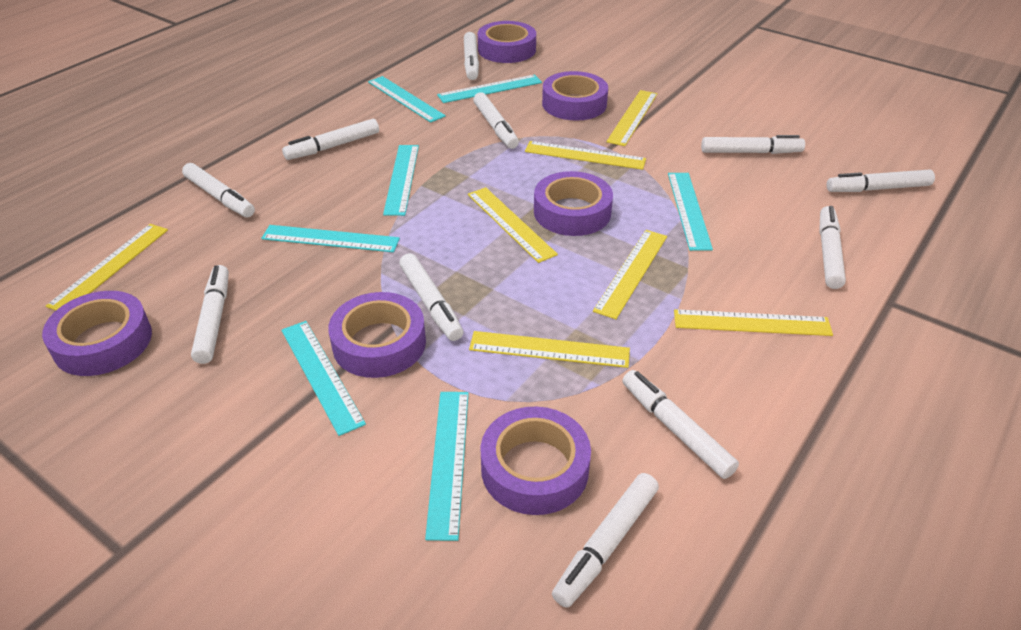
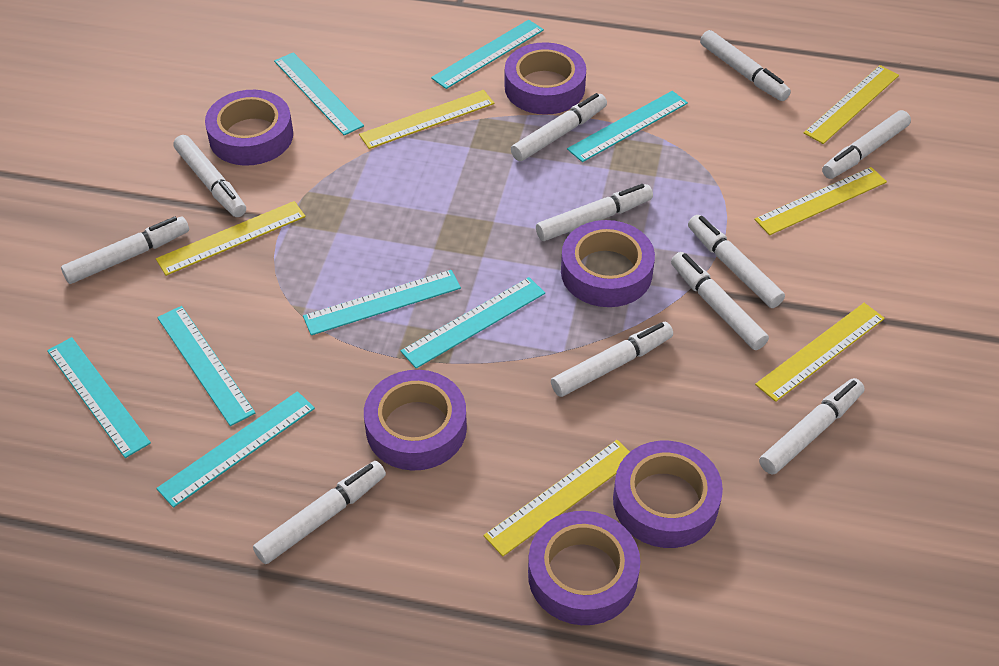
turquoise ruler: 7 -> 8
yellow ruler: 7 -> 6

